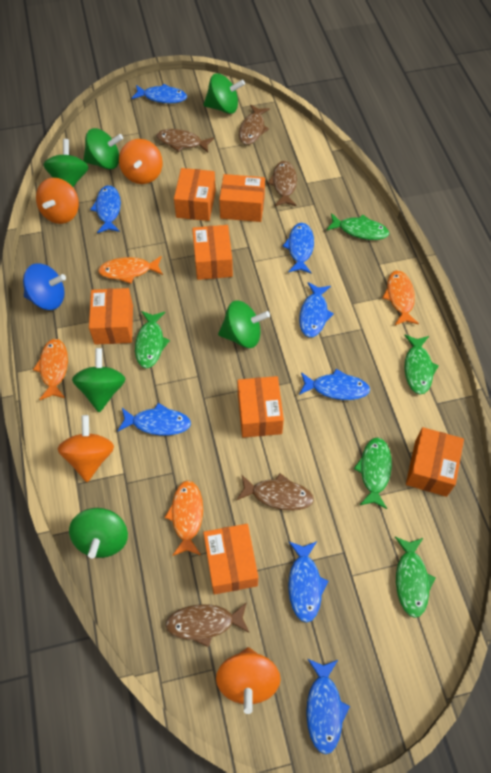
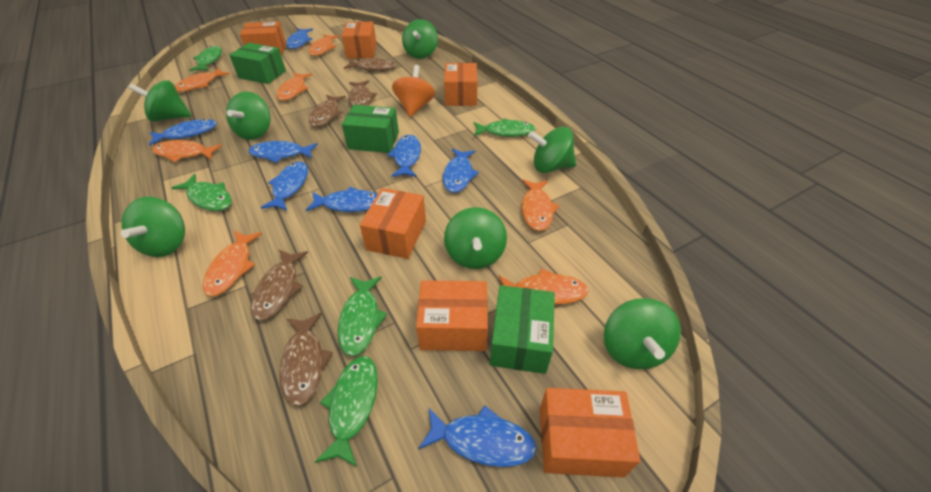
blue spinning top: 1 -> 0
green box: 0 -> 3
green spinning top: 6 -> 7
orange box: 7 -> 6
orange fish: 4 -> 7
orange spinning top: 4 -> 1

